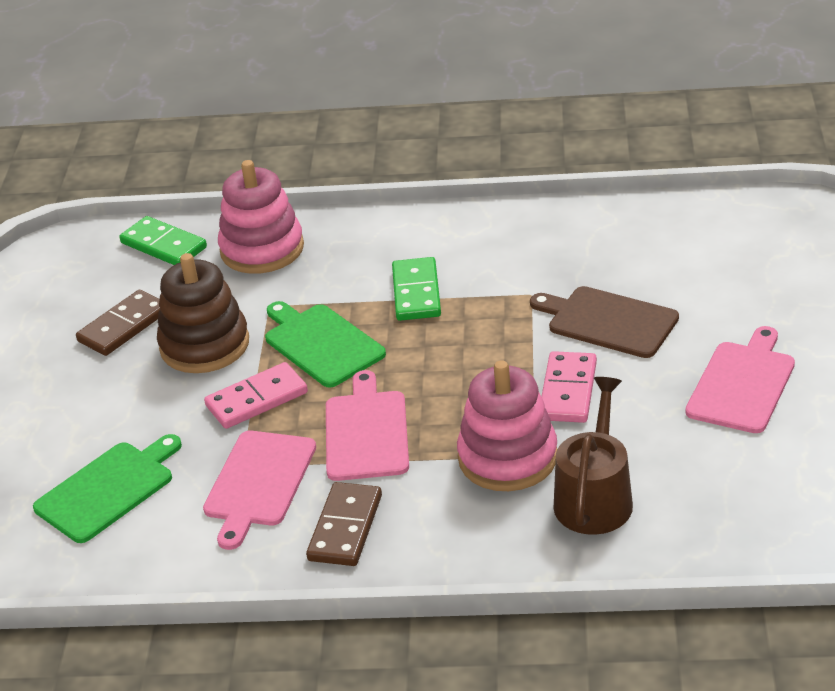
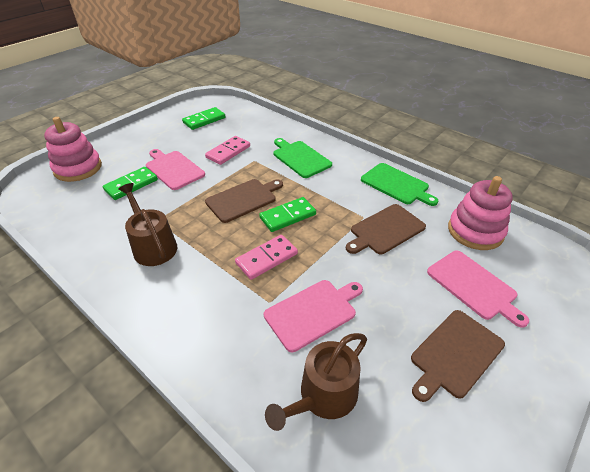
brown cutting board: 1 -> 3
brown domino: 2 -> 0
brown stacking toy: 1 -> 0
brown watering can: 1 -> 2
green domino: 2 -> 3

